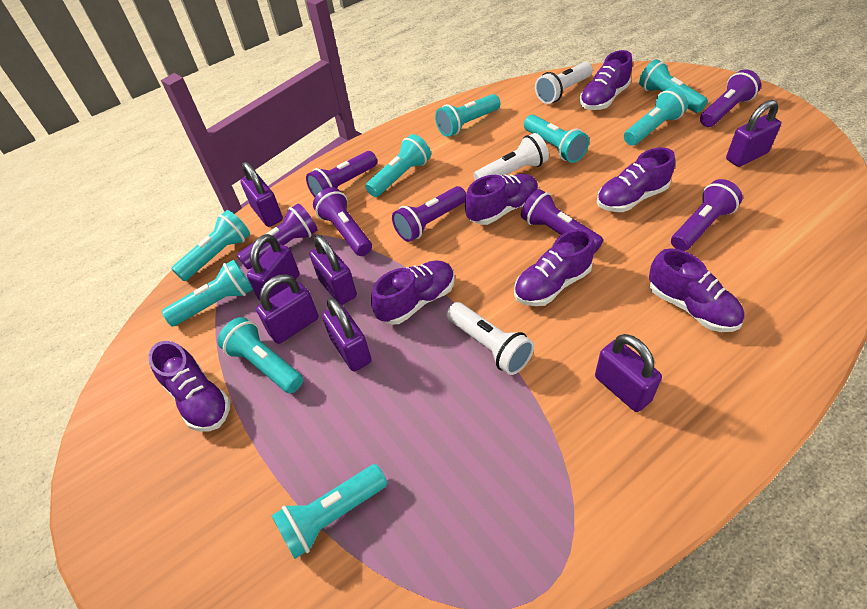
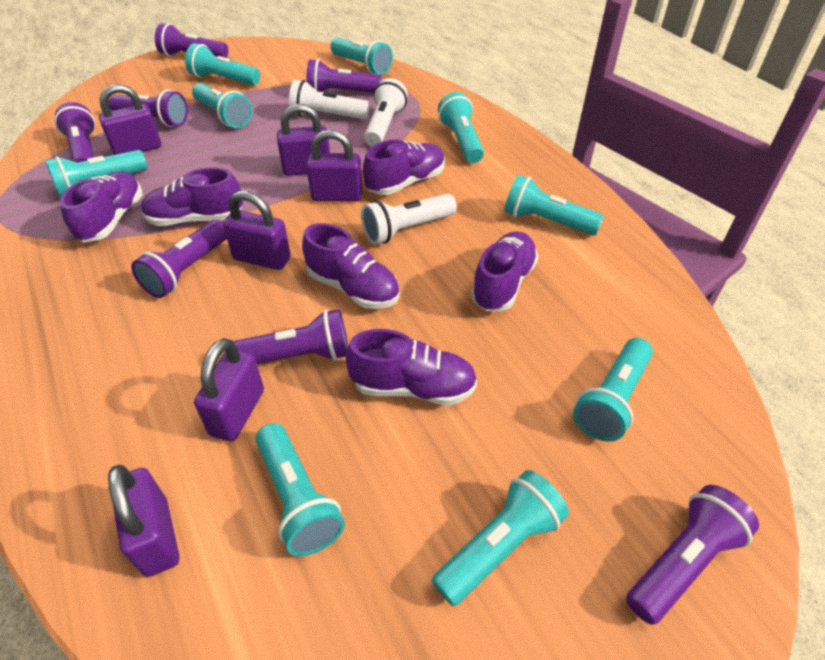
purple padlock: 7 -> 6
purple shoe: 7 -> 6

